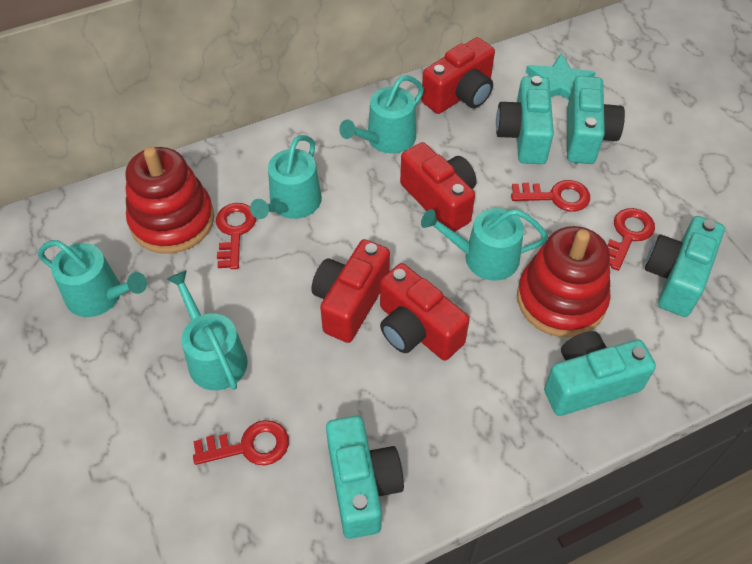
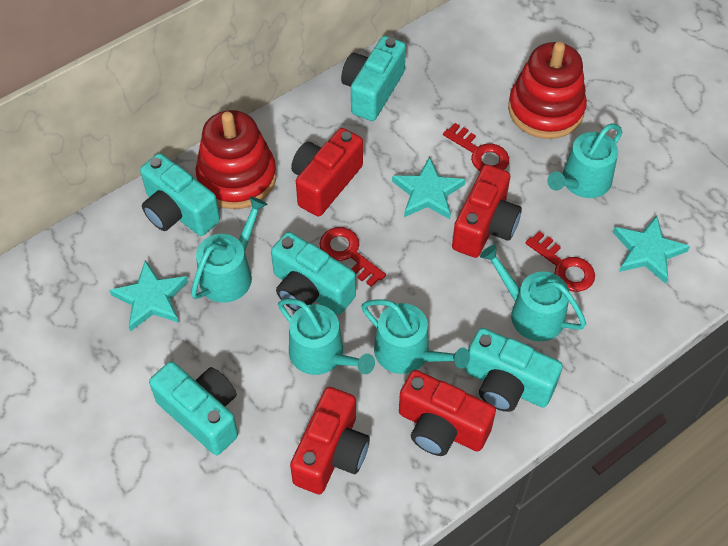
red key: 4 -> 3
turquoise star: 1 -> 3

